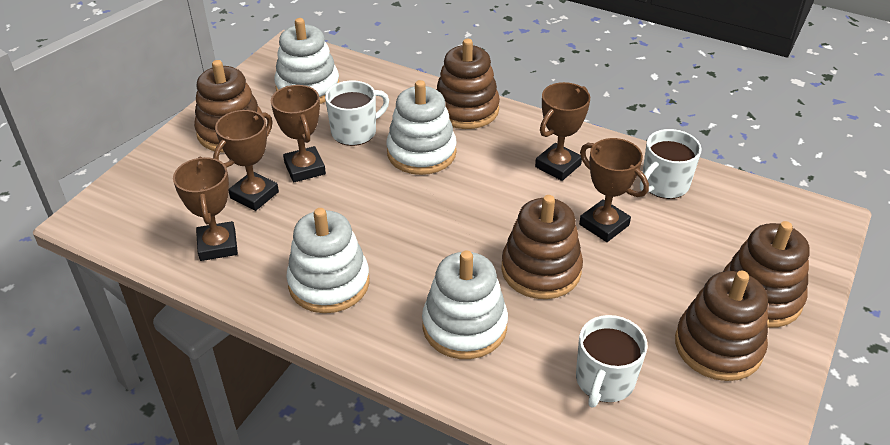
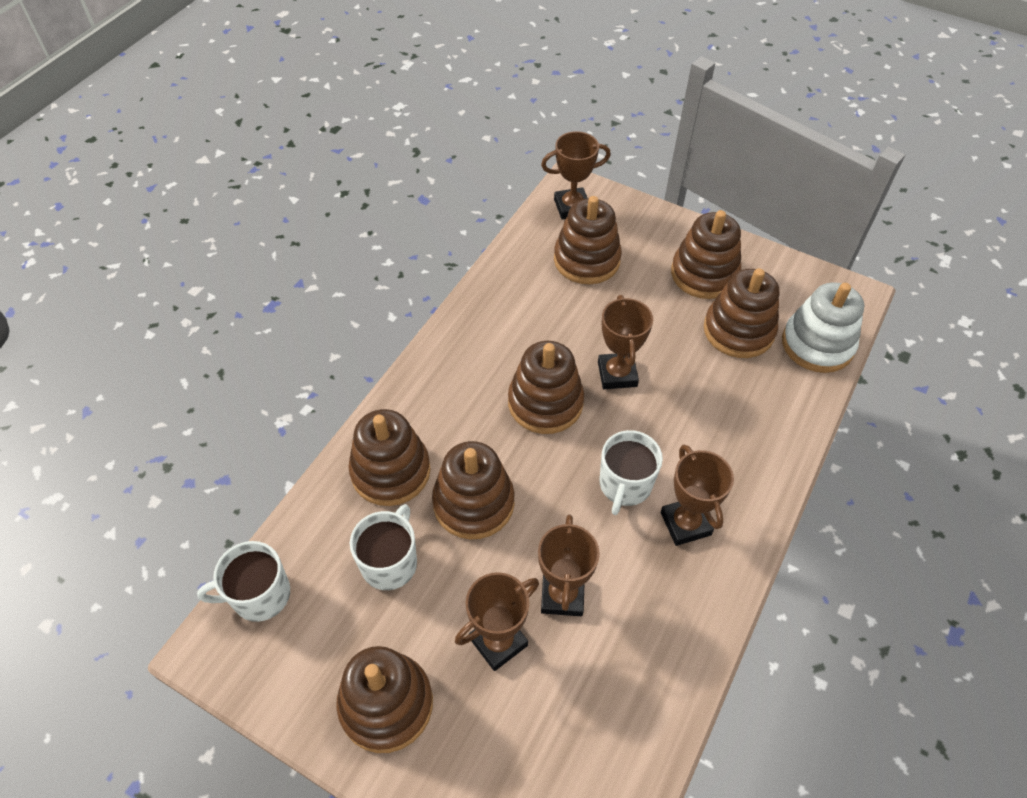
brown stacking toy: 5 -> 7
white stacking toy: 4 -> 1

